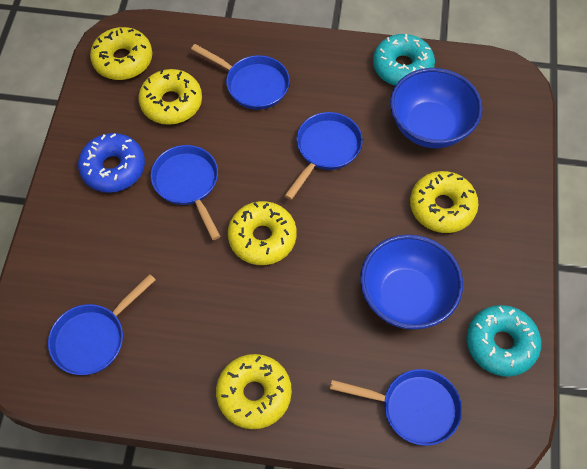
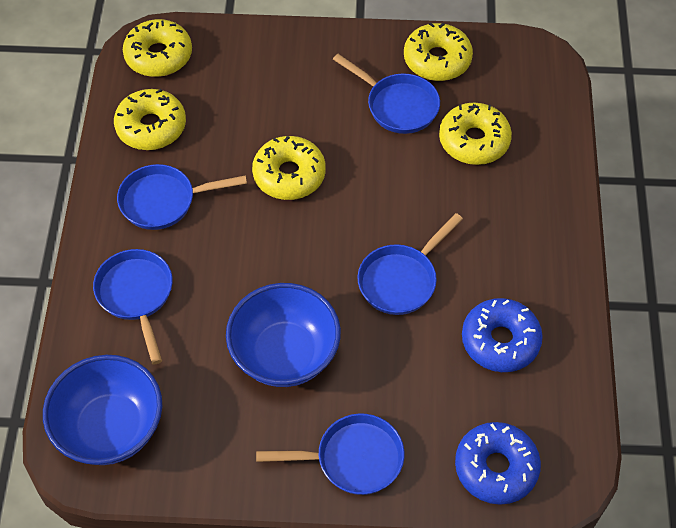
blue donut: 1 -> 2
turquoise donut: 2 -> 0

